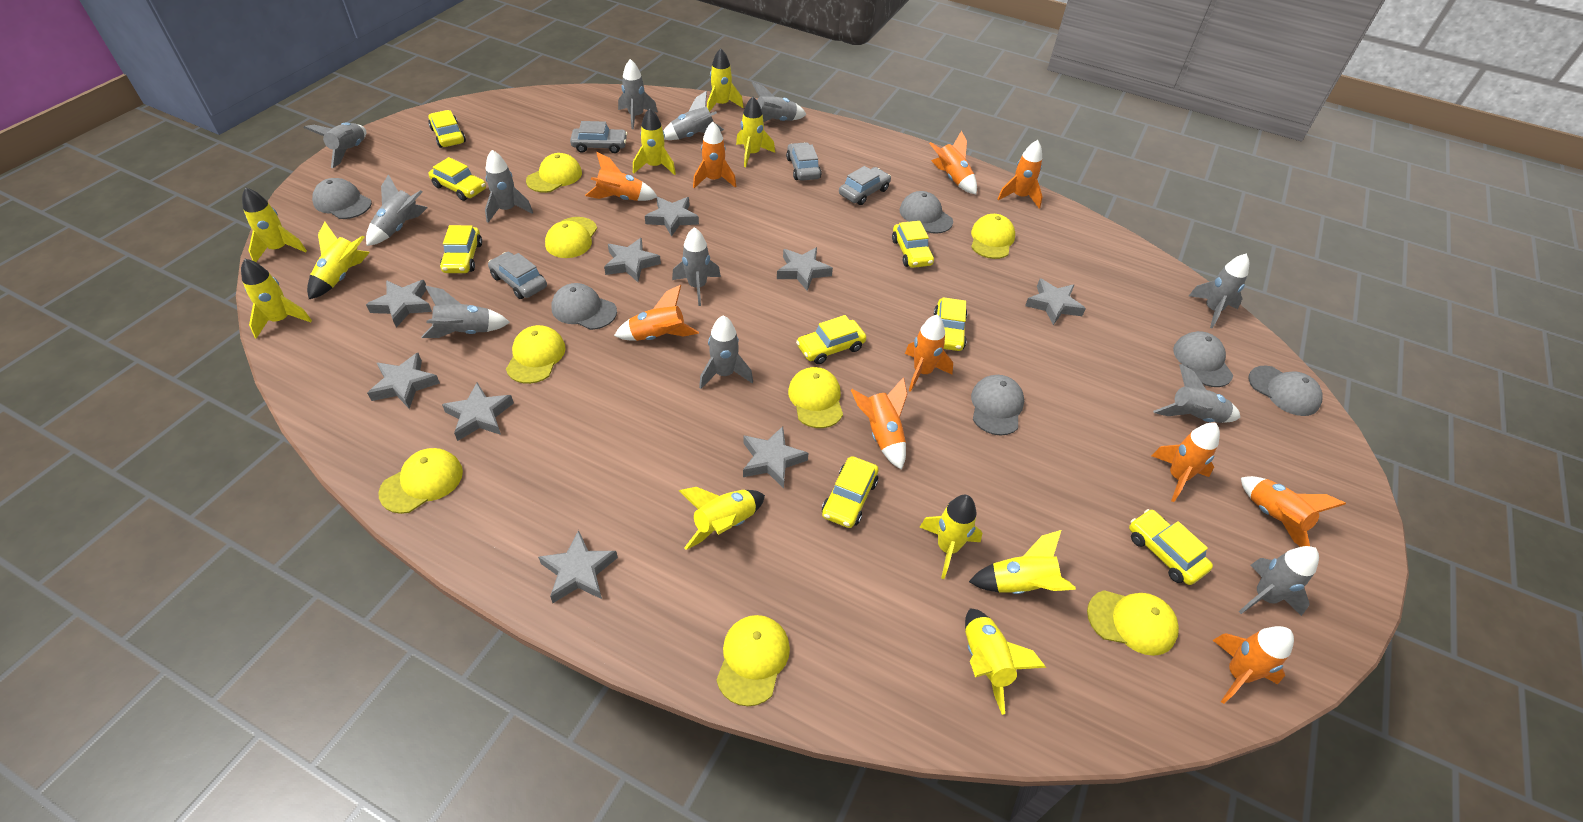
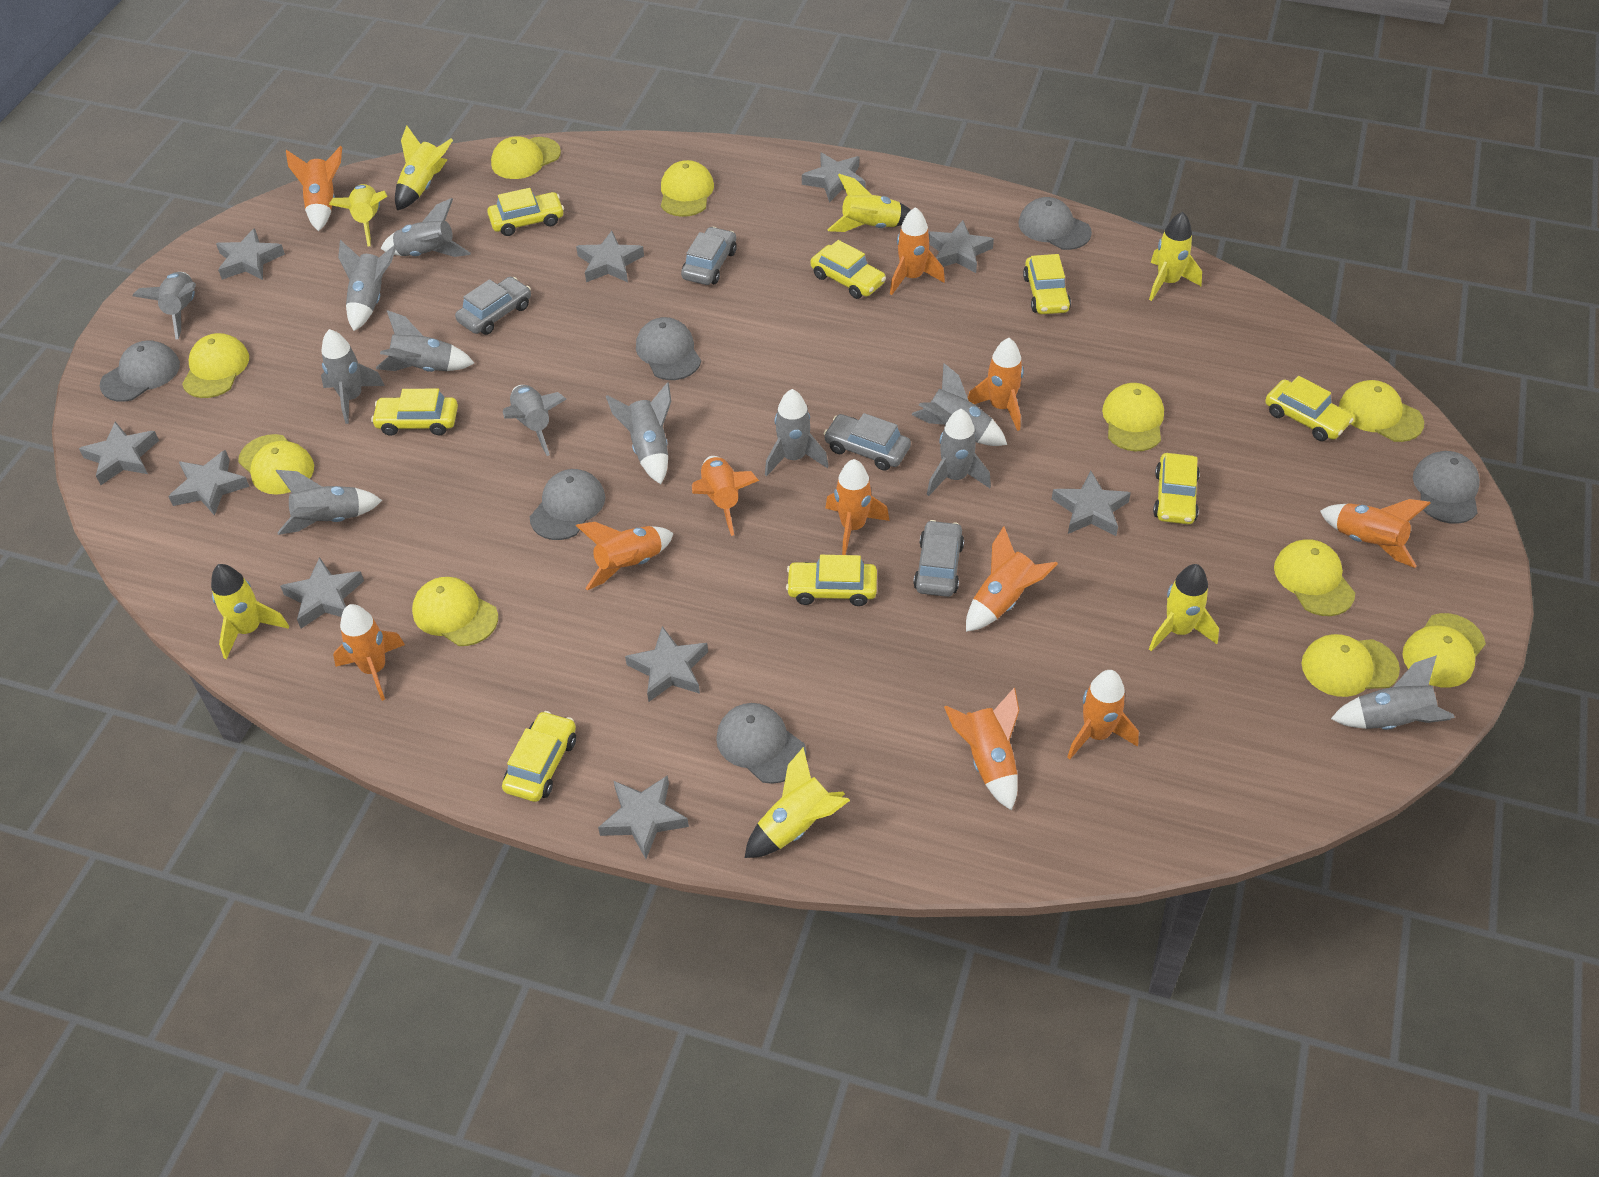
grey star: 9 -> 10
orange rocket: 10 -> 11
yellow cap: 8 -> 10
yellow rocket: 10 -> 7

